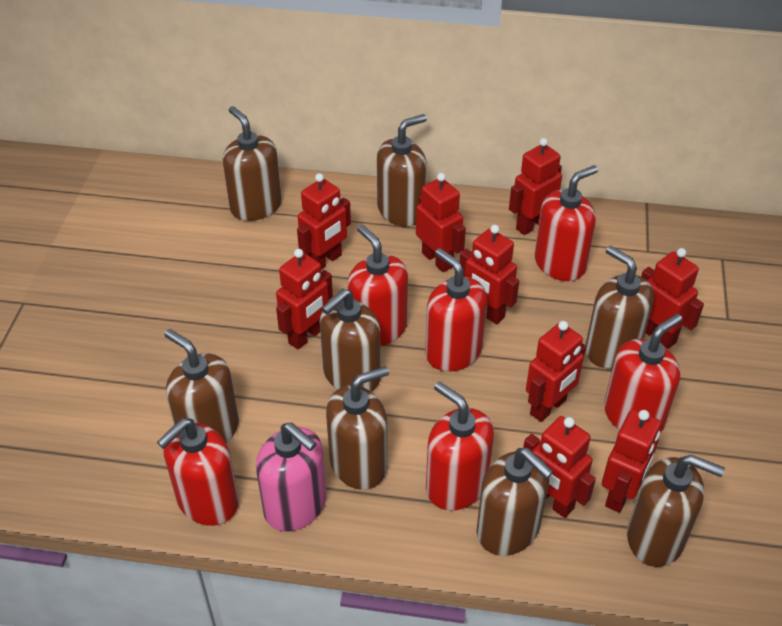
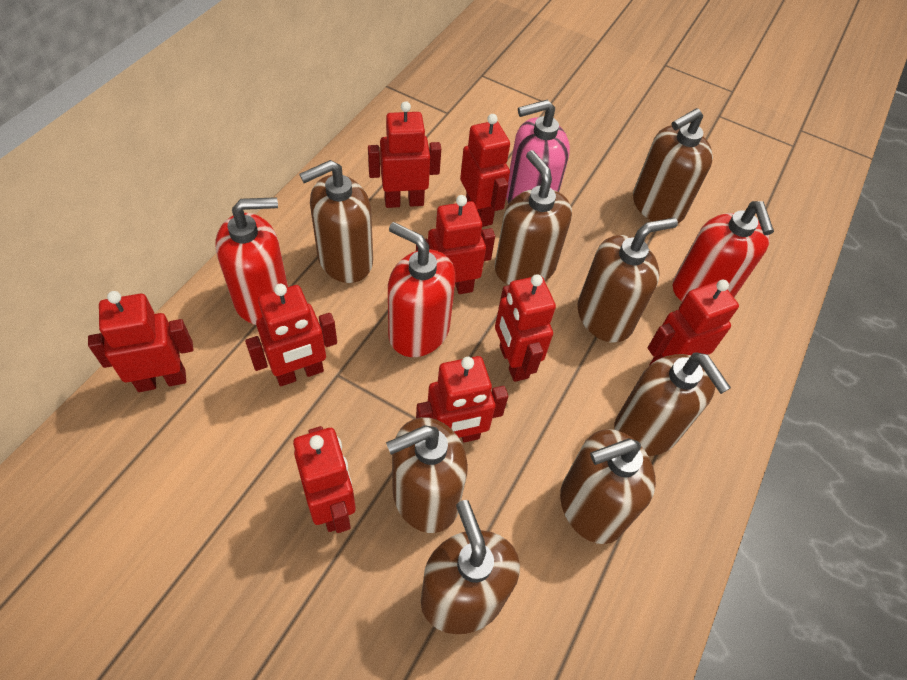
red soap dispenser: 6 -> 3

